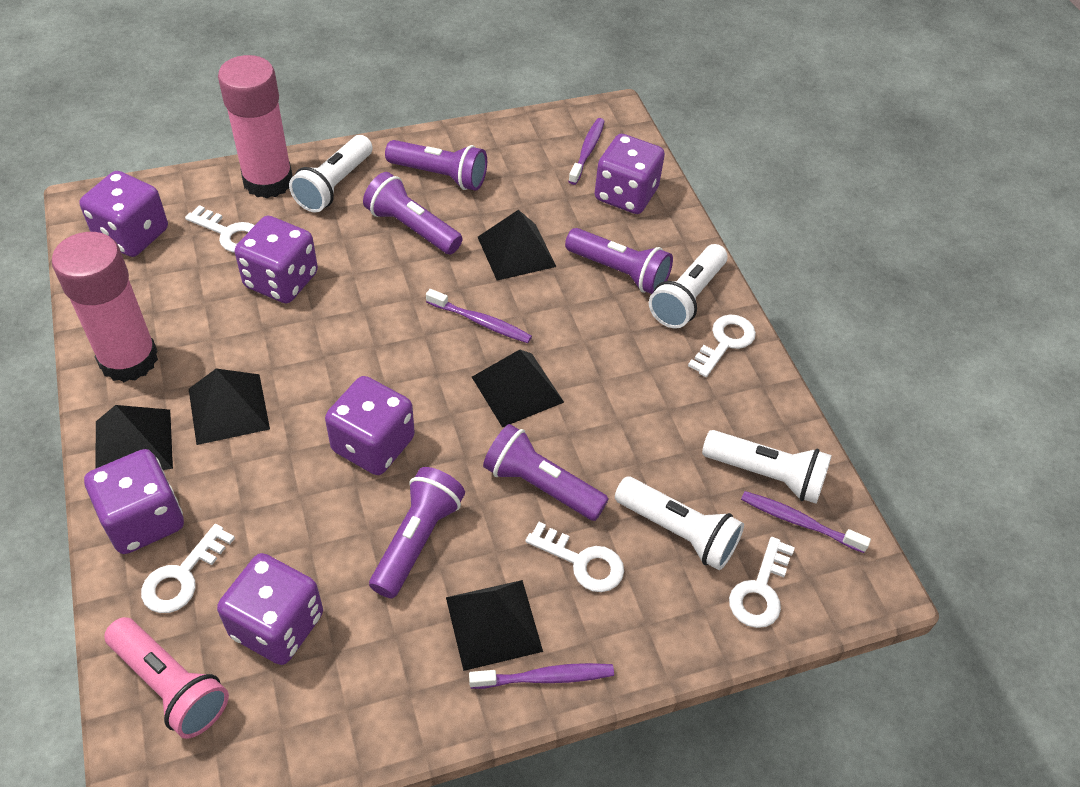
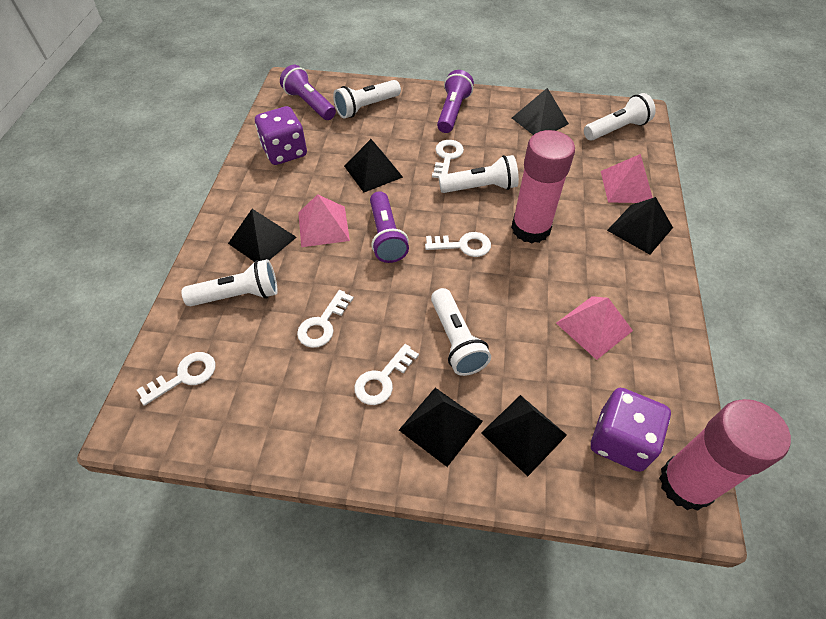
black pyramid: 5 -> 6
pink flashlight: 1 -> 0
pink pyramid: 0 -> 3
purple dice: 6 -> 2
purple flashlight: 5 -> 3
purple toothbrush: 4 -> 0
white flashlight: 4 -> 5

